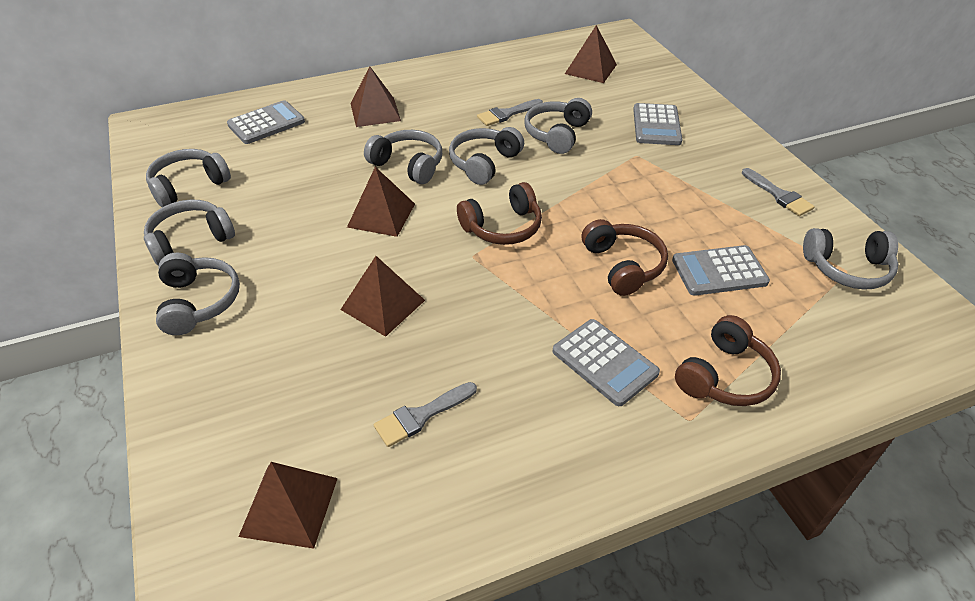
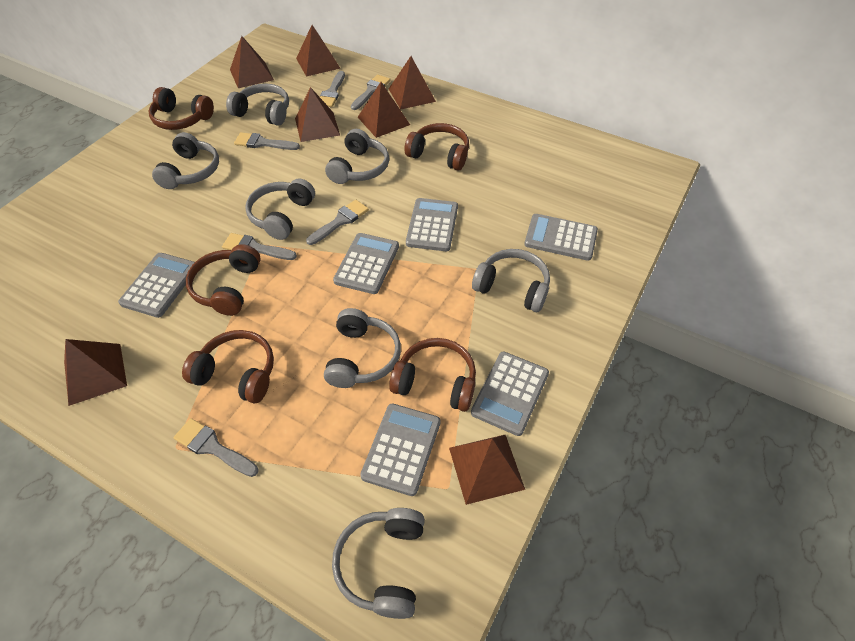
brown headphones: 3 -> 5
brown pyramid: 5 -> 7
grey brush: 3 -> 6
grey calculator: 4 -> 6

